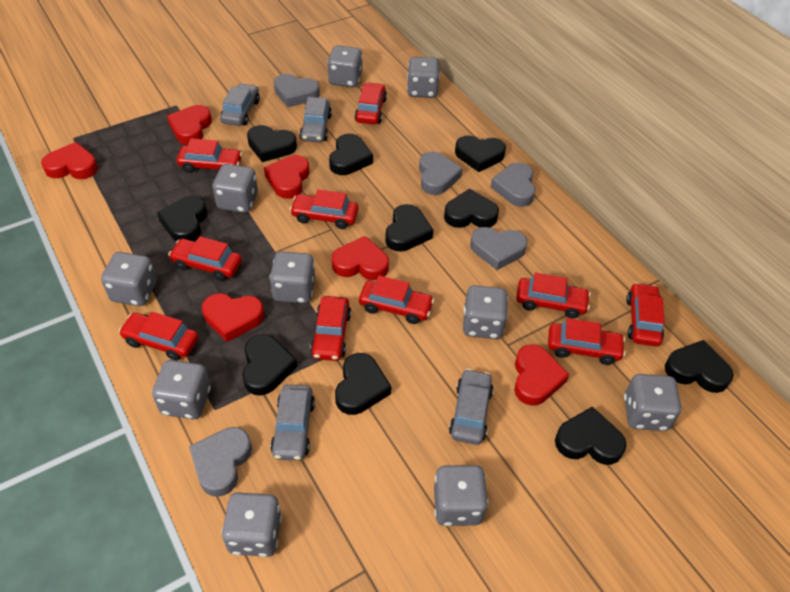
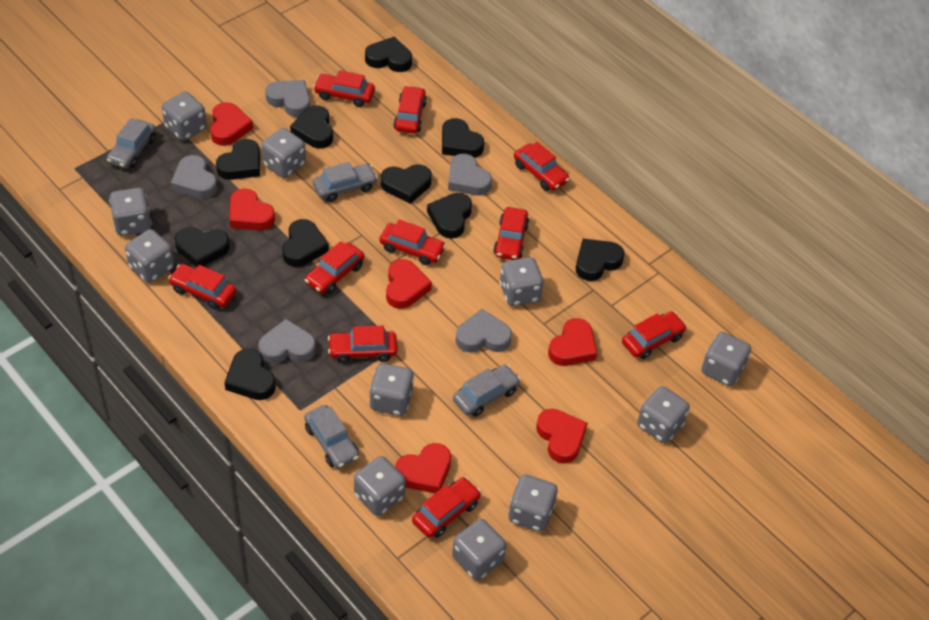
grey dice: 10 -> 11

